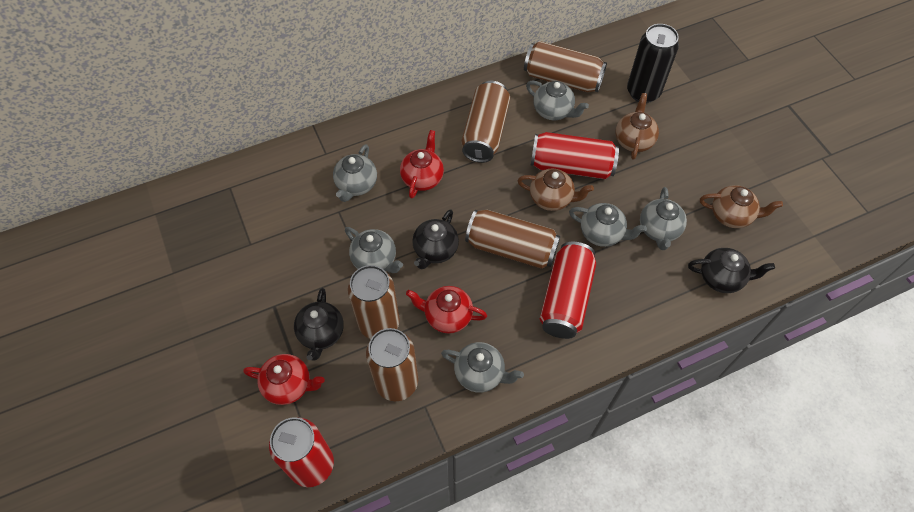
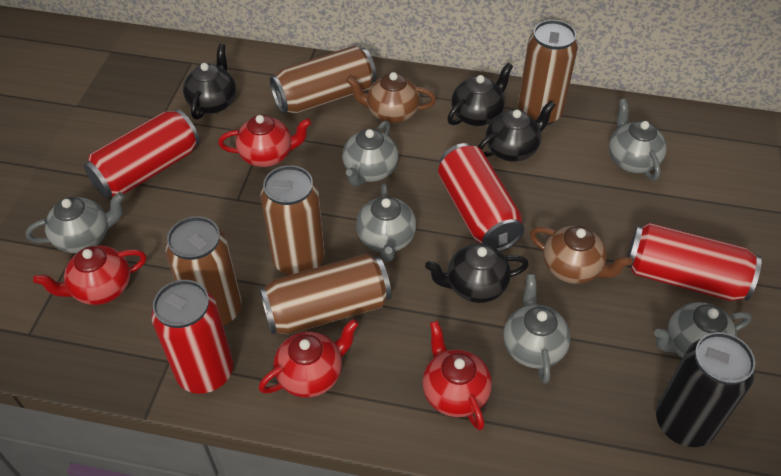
black teapot: 3 -> 4
brown teapot: 3 -> 2
red can: 3 -> 4
red teapot: 3 -> 4

